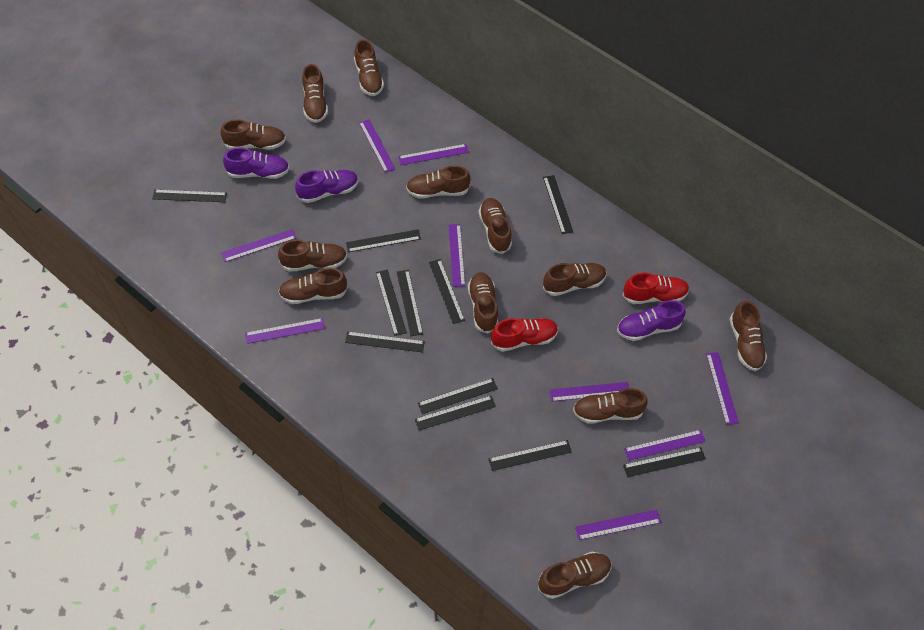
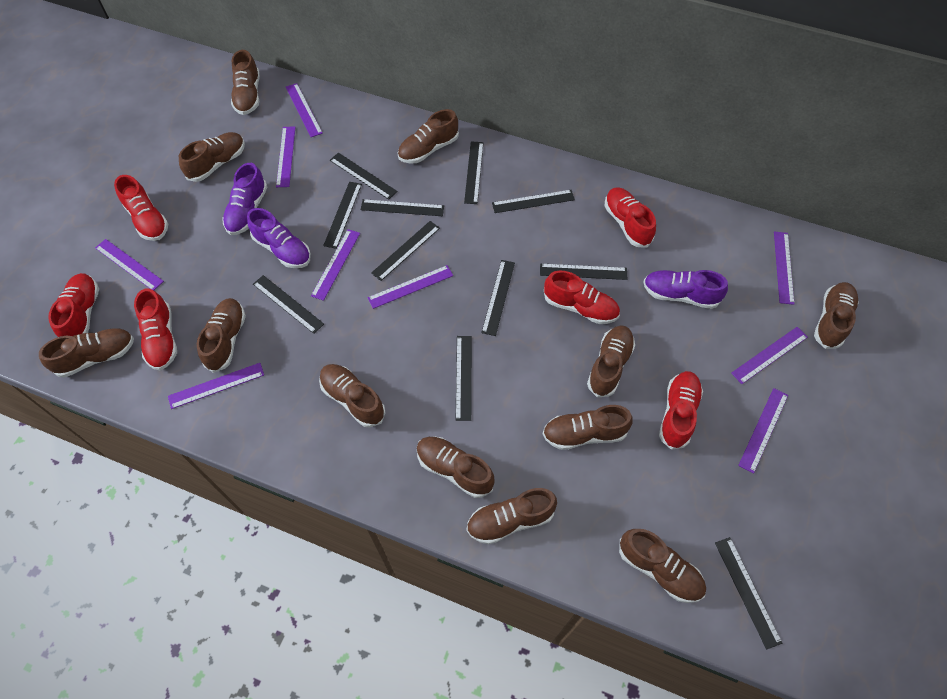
red shoe: 2 -> 6

